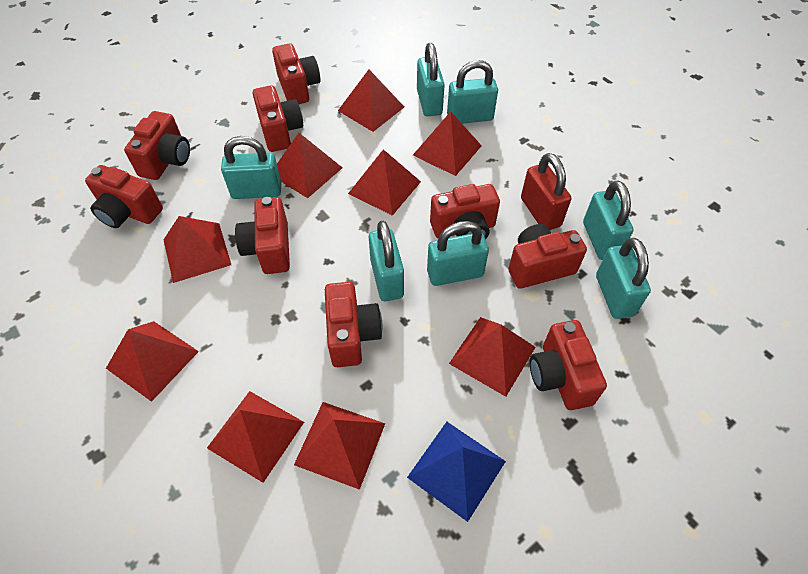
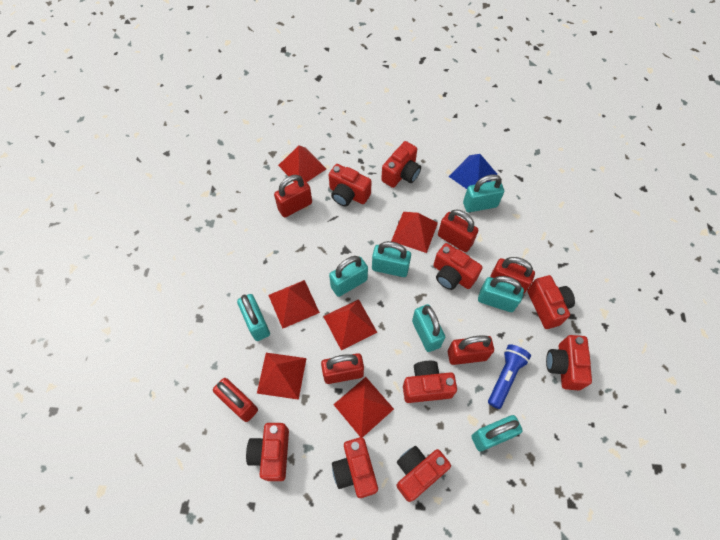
blue flashlight: 0 -> 1
red padlock: 1 -> 6
red pyramid: 9 -> 6

